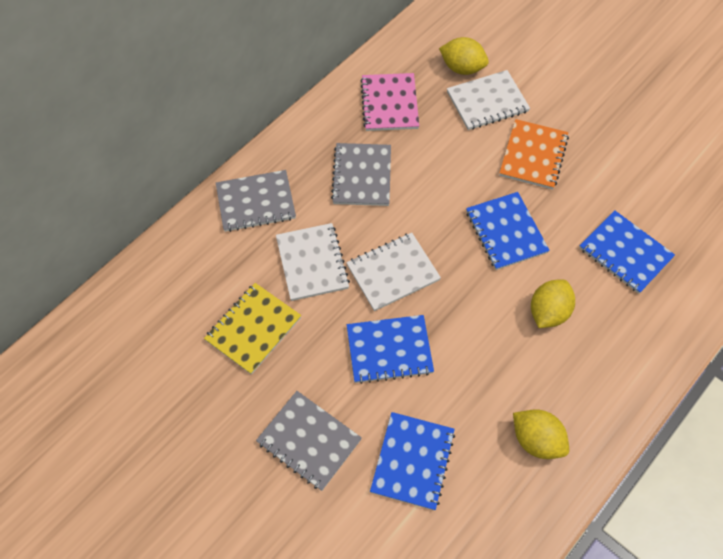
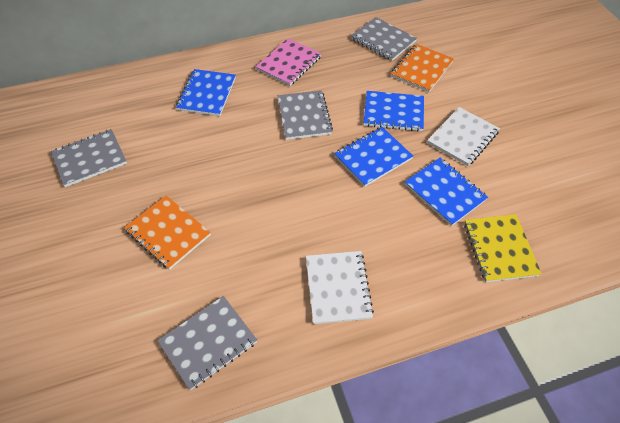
grey notebook: 3 -> 4
orange notebook: 1 -> 2
white notebook: 3 -> 2
yellow lemon: 3 -> 0

